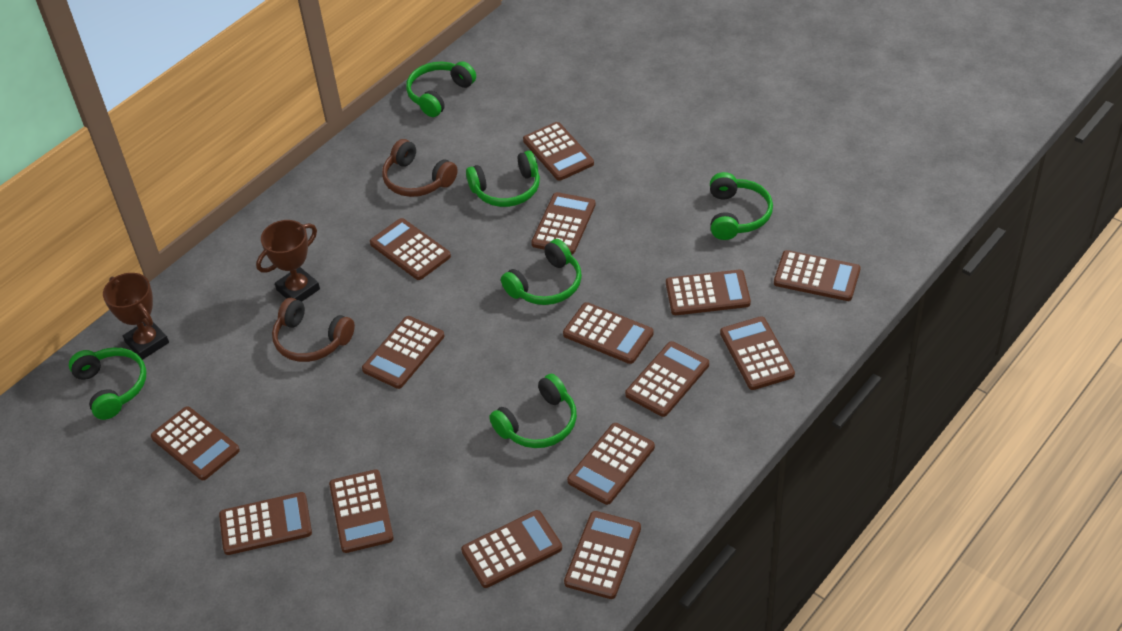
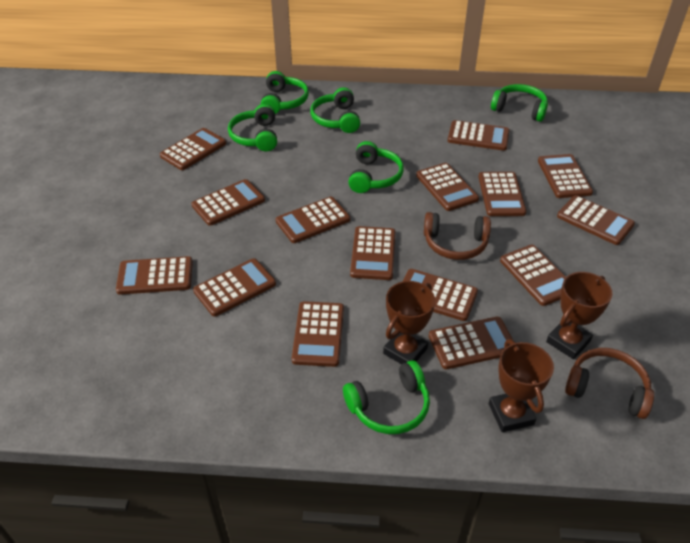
brown trophy: 2 -> 3

